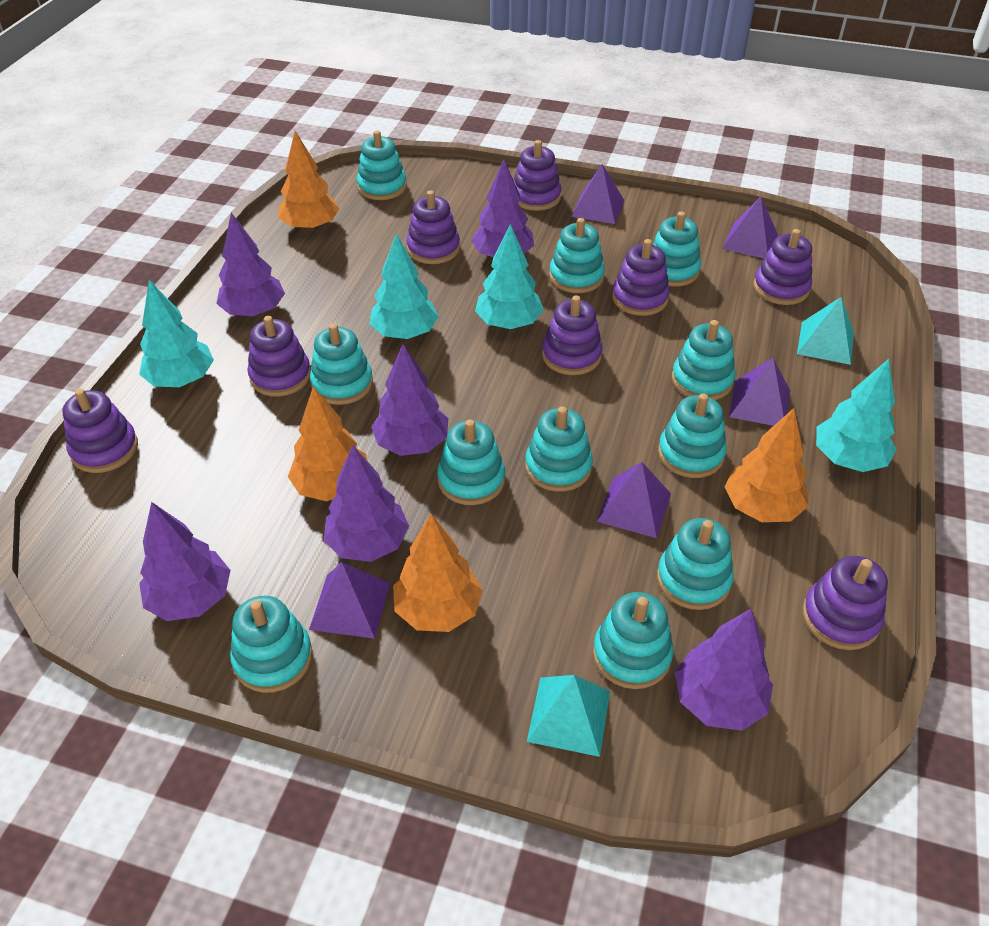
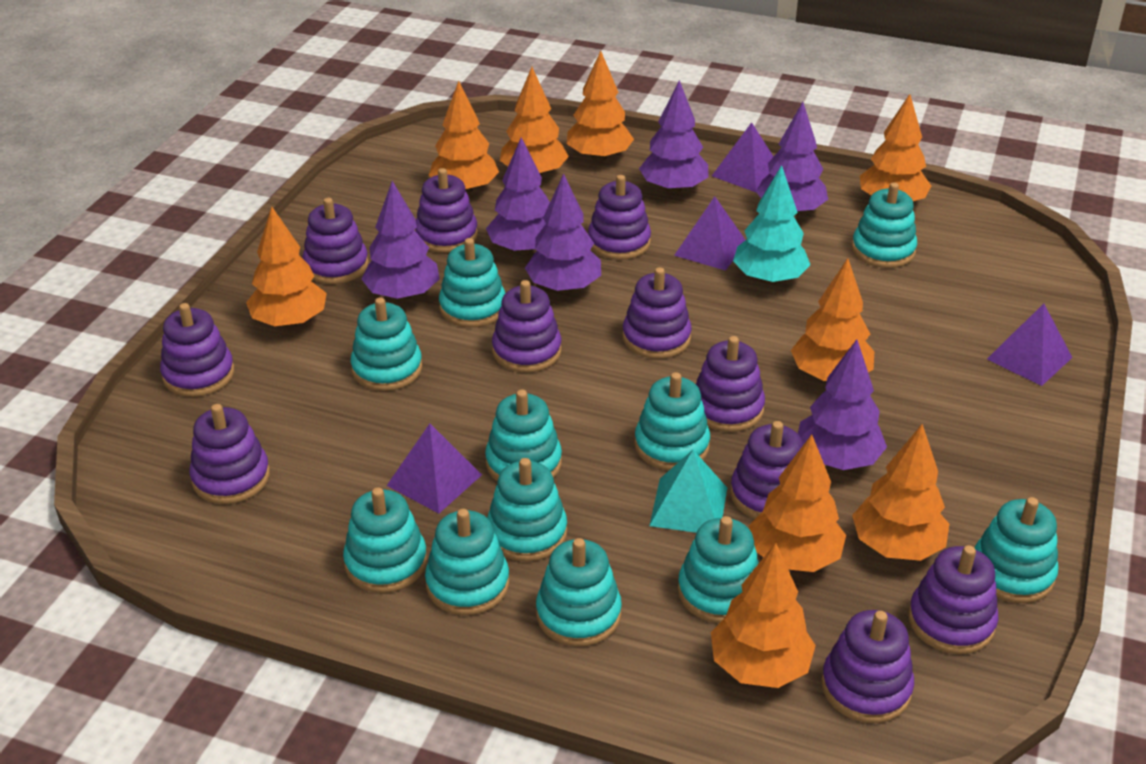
orange tree: 4 -> 9
purple pyramid: 5 -> 4
purple stacking toy: 8 -> 11
turquoise pyramid: 2 -> 1
turquoise tree: 4 -> 1

